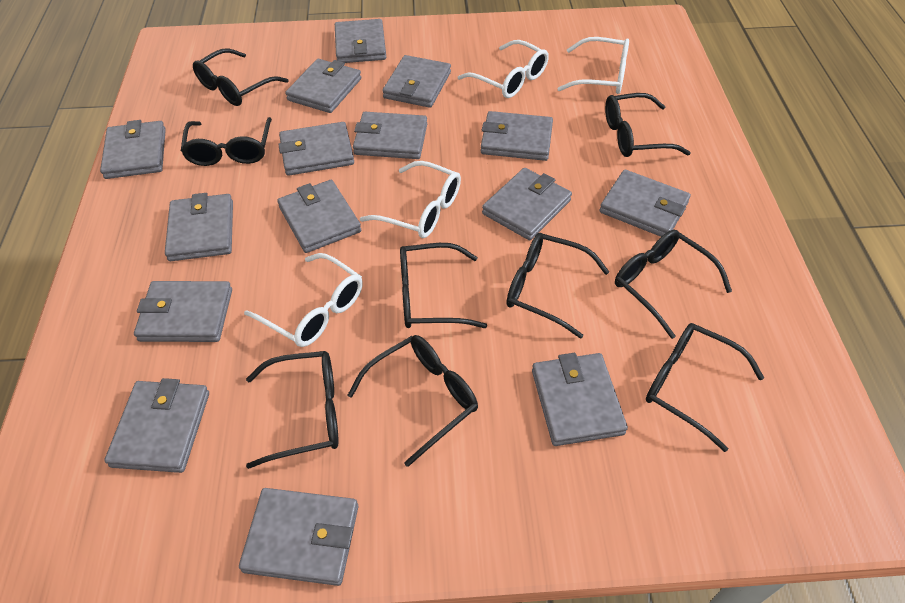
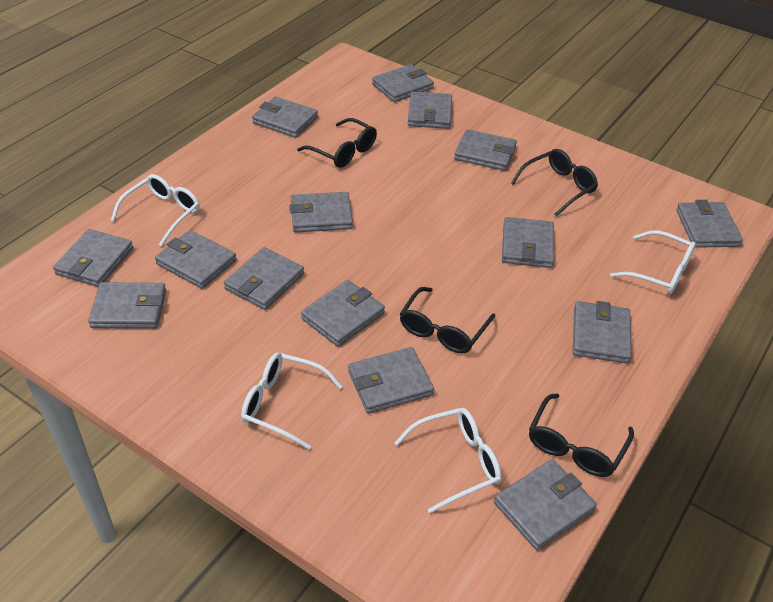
black glasses: 9 -> 4

